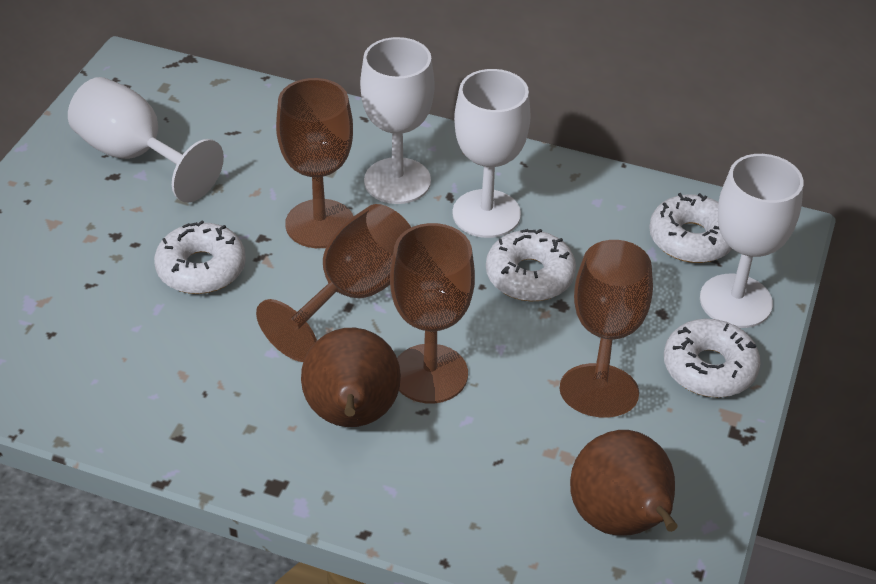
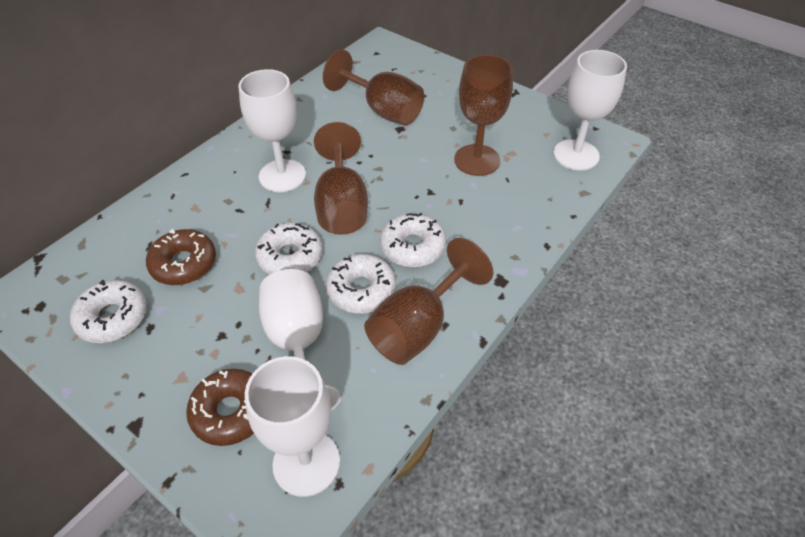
brown donut: 0 -> 2
brown pear: 2 -> 0

